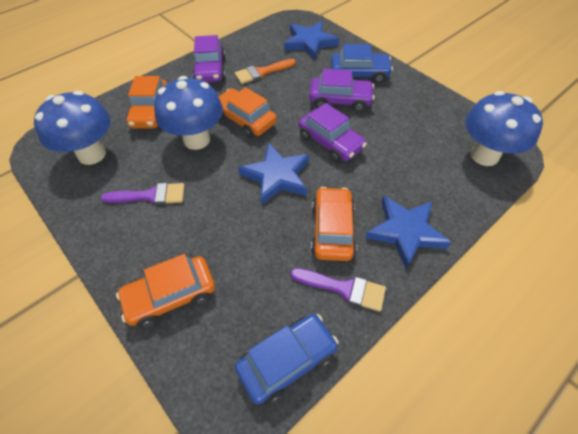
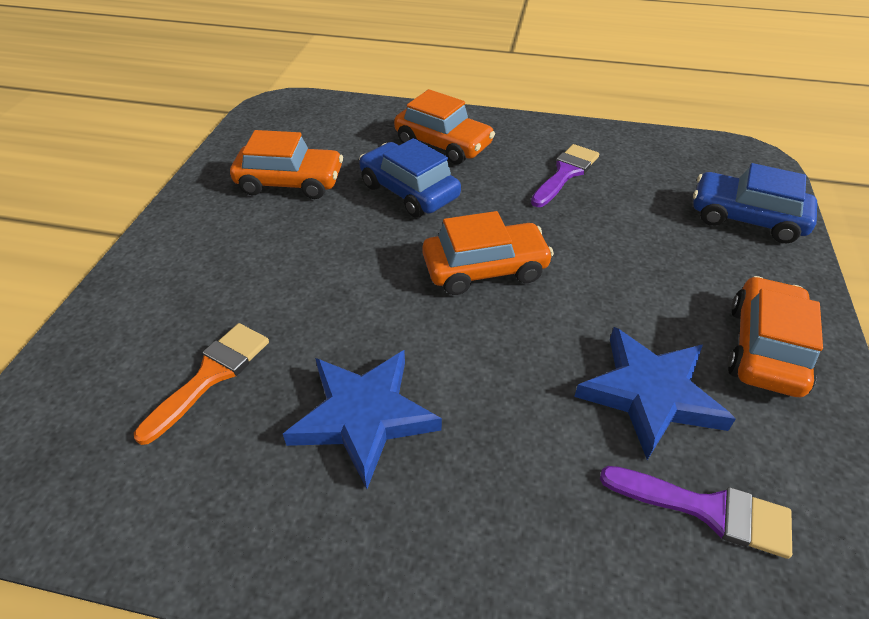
blue mushroom: 3 -> 0
blue star: 3 -> 2
purple car: 3 -> 0

